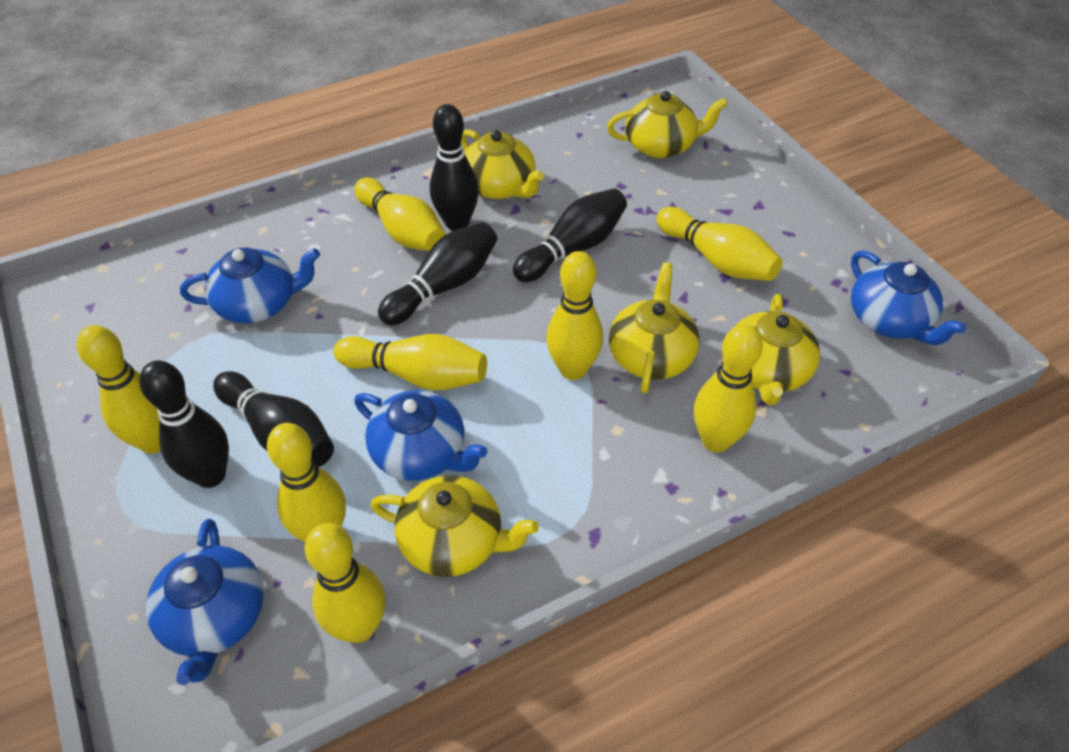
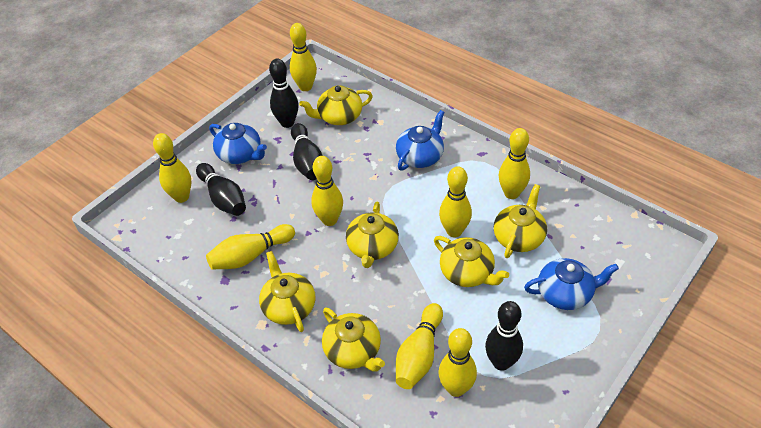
black bowling pin: 5 -> 4
blue teapot: 4 -> 3
yellow teapot: 5 -> 6

